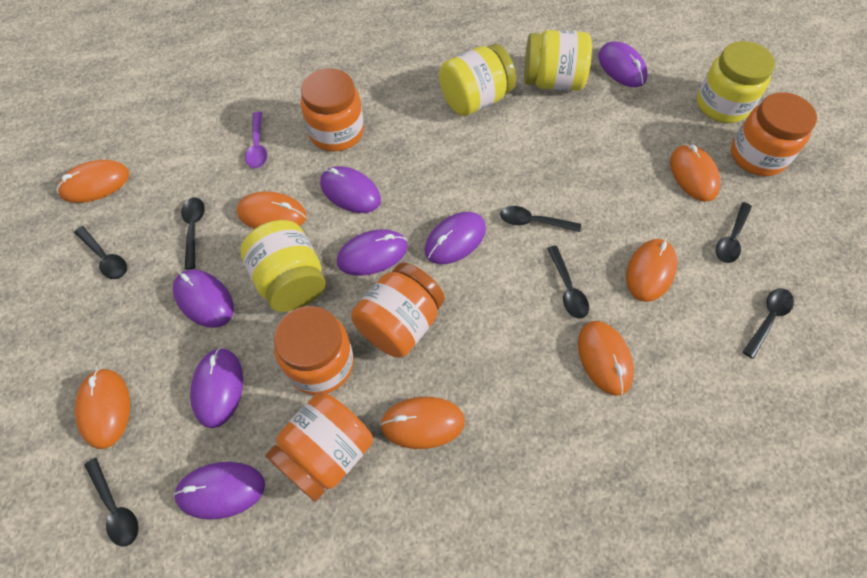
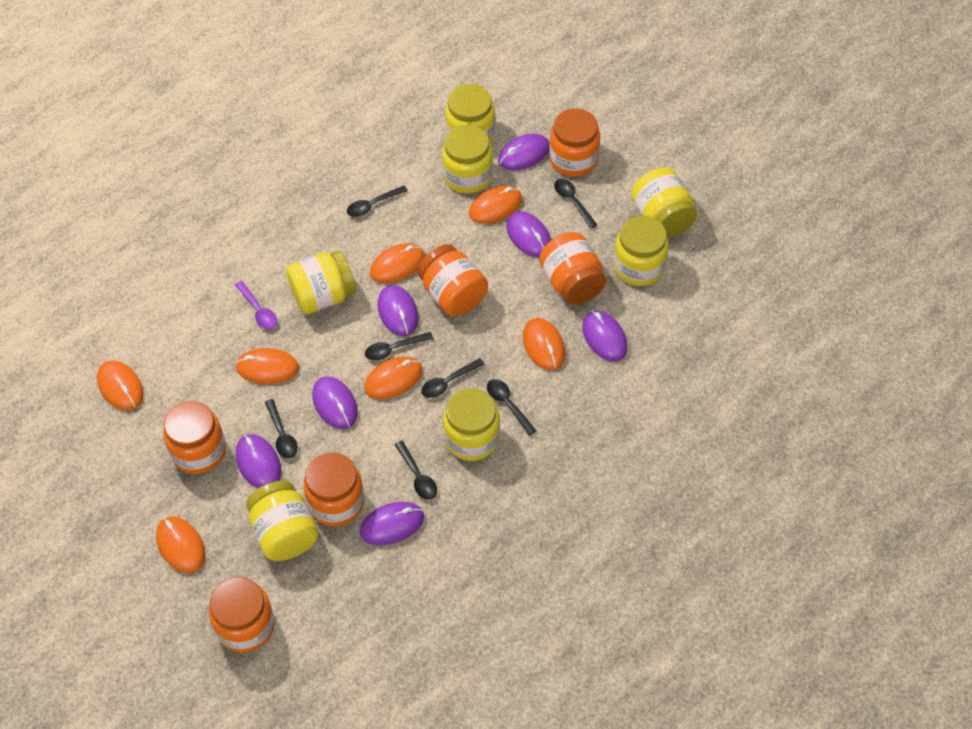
orange jar: 5 -> 6
yellow jar: 4 -> 7

